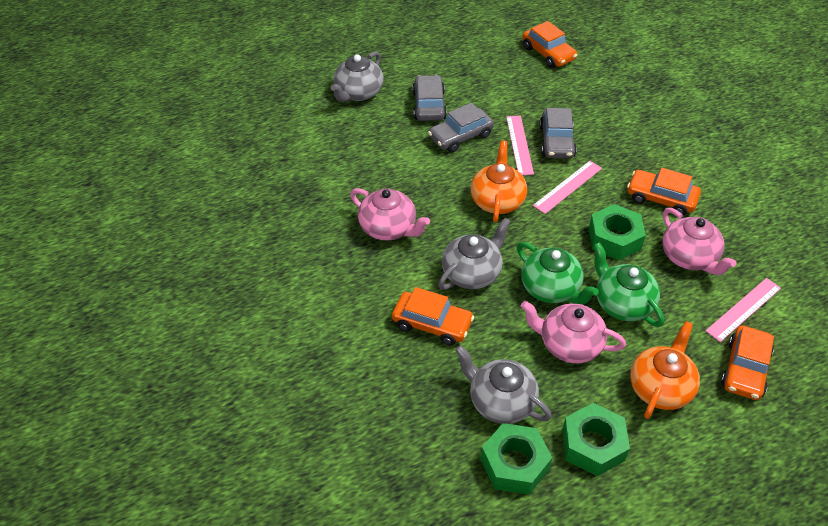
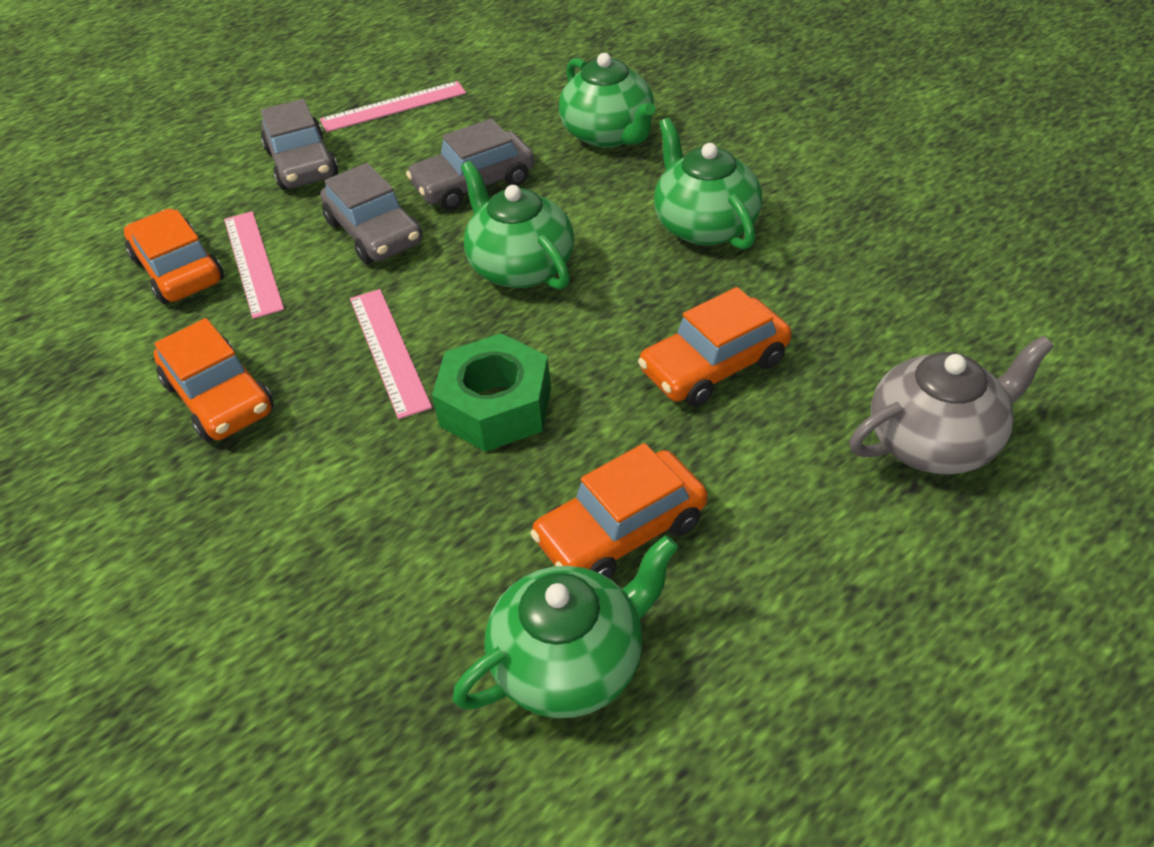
green nut: 3 -> 1
green teapot: 2 -> 4
grey teapot: 3 -> 1
orange teapot: 2 -> 0
pink teapot: 3 -> 0

